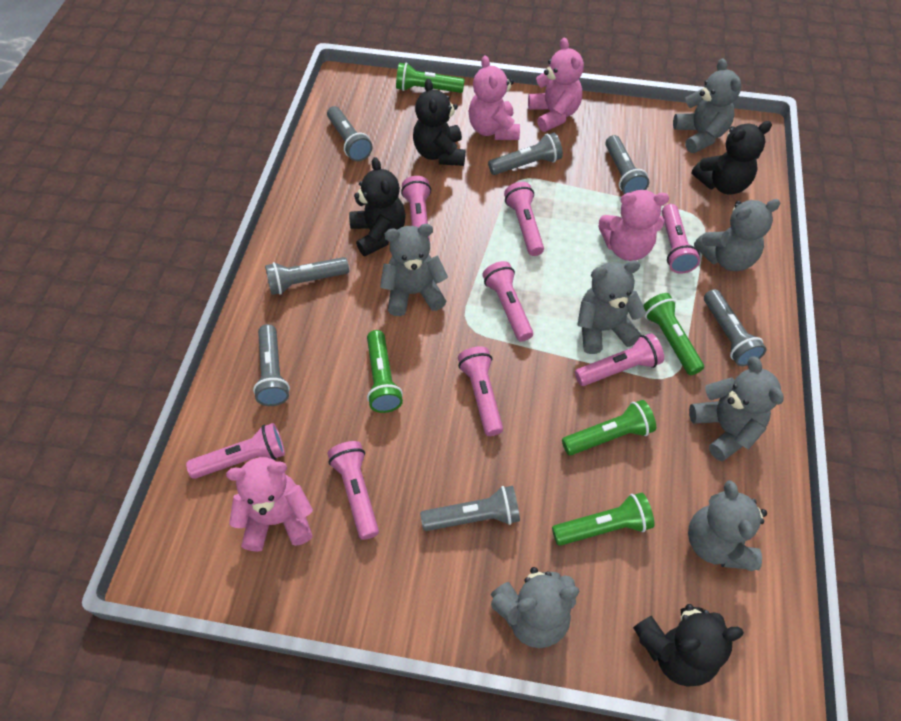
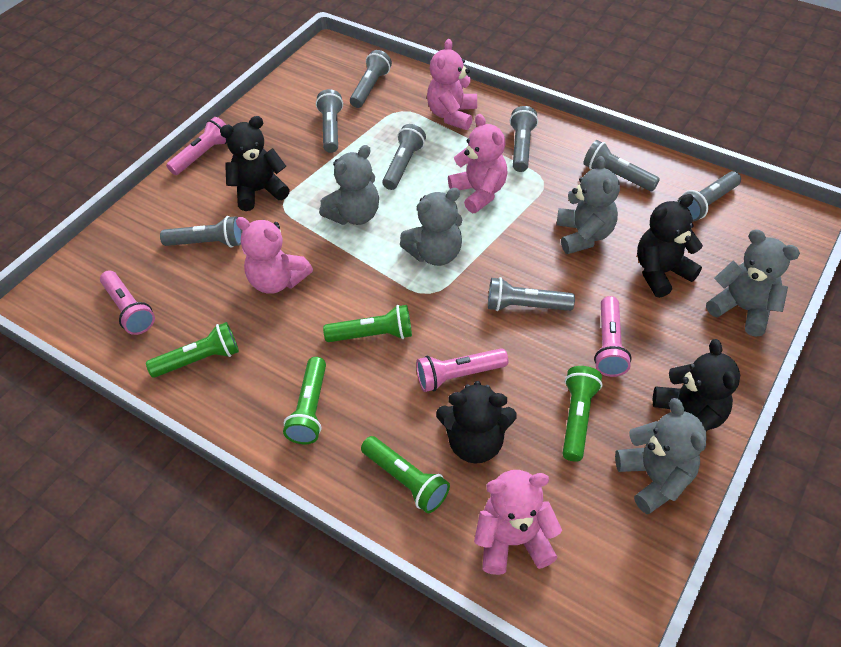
grey flashlight: 7 -> 8
grey teddy bear: 7 -> 5
pink flashlight: 8 -> 4

